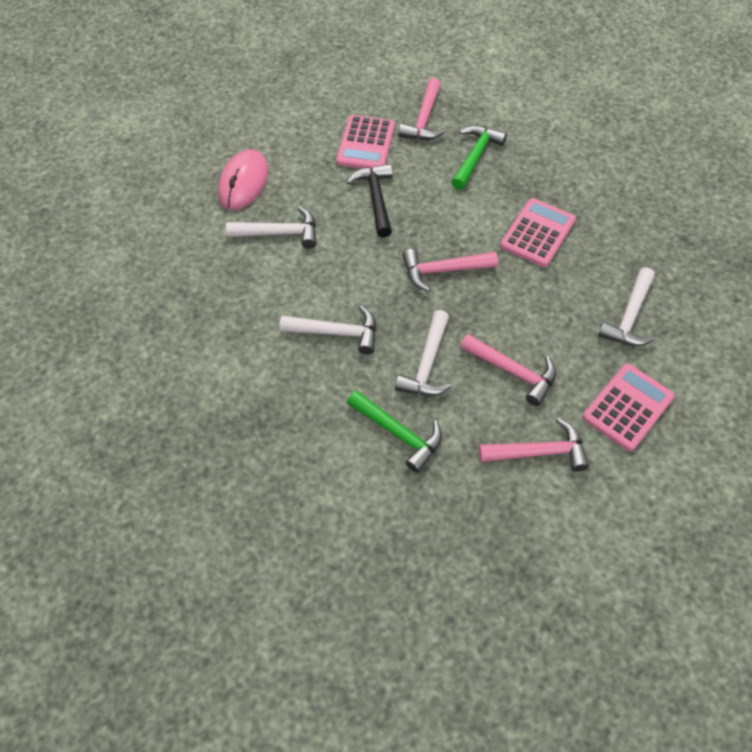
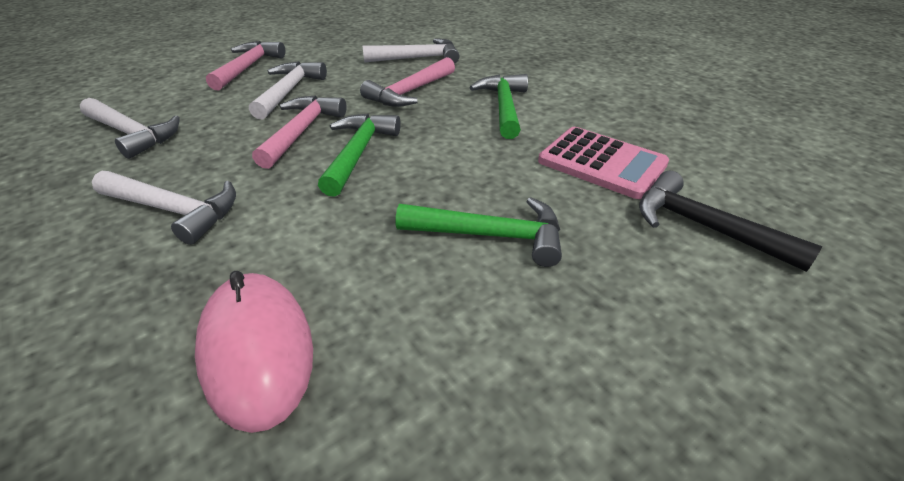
green hammer: 2 -> 3
pink calculator: 3 -> 1
pink hammer: 4 -> 3

